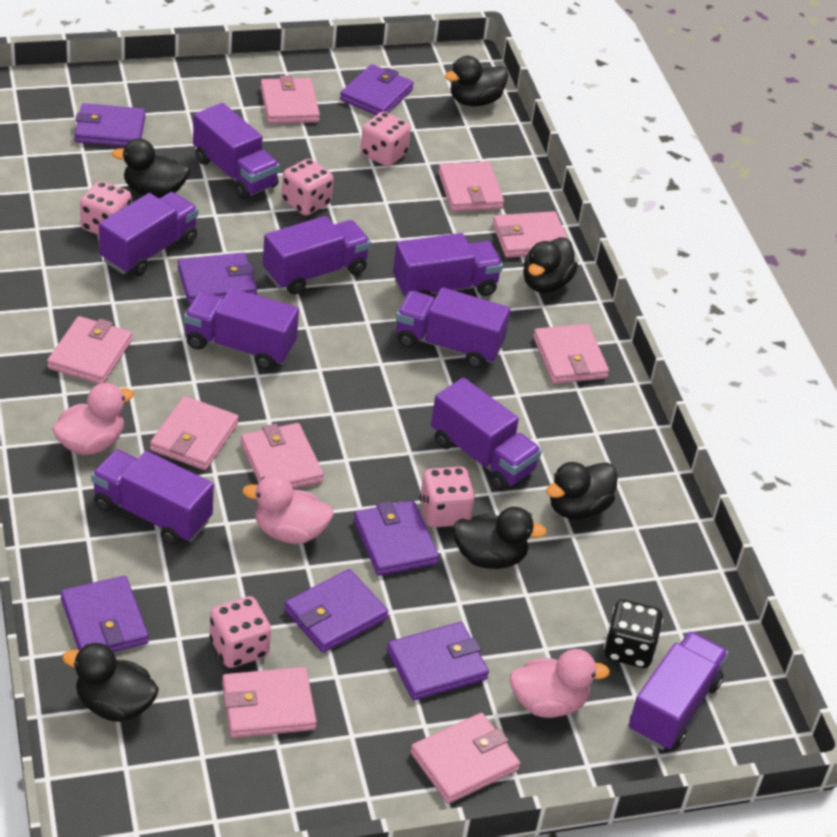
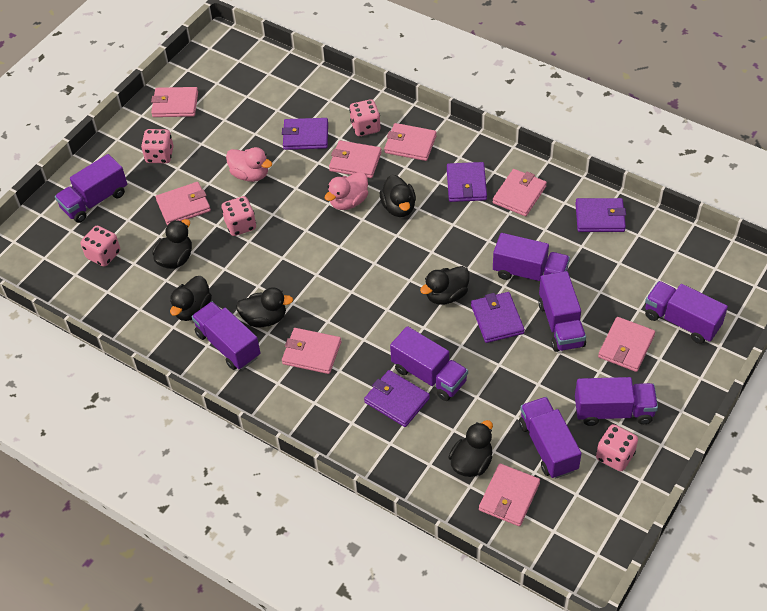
black dice: 1 -> 0
pink duck: 3 -> 2
pink wallet: 9 -> 8
purple truck: 9 -> 8
purple wallet: 7 -> 5

